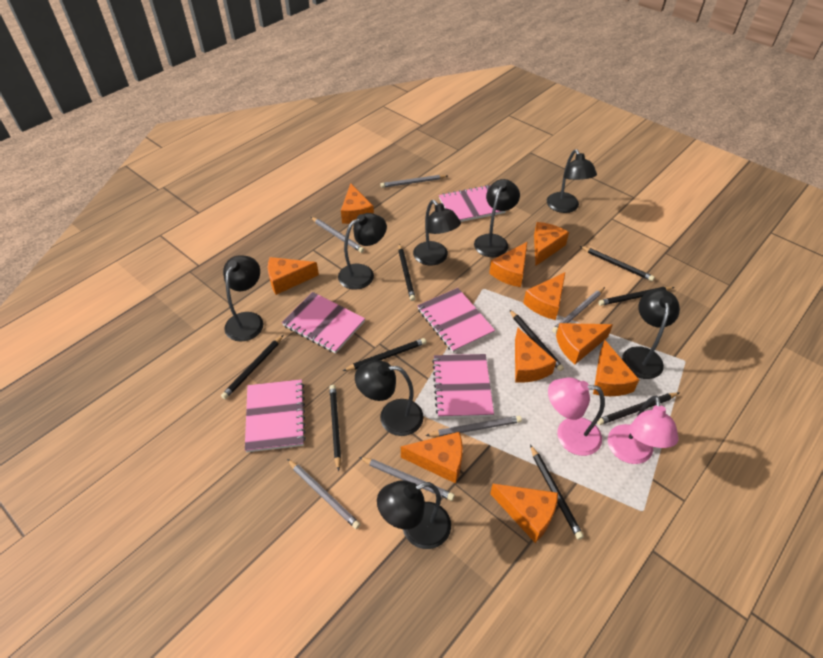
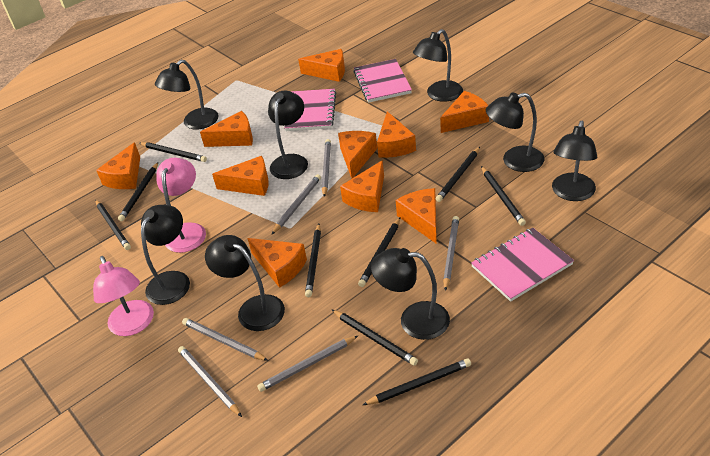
pink notebook: 5 -> 3

